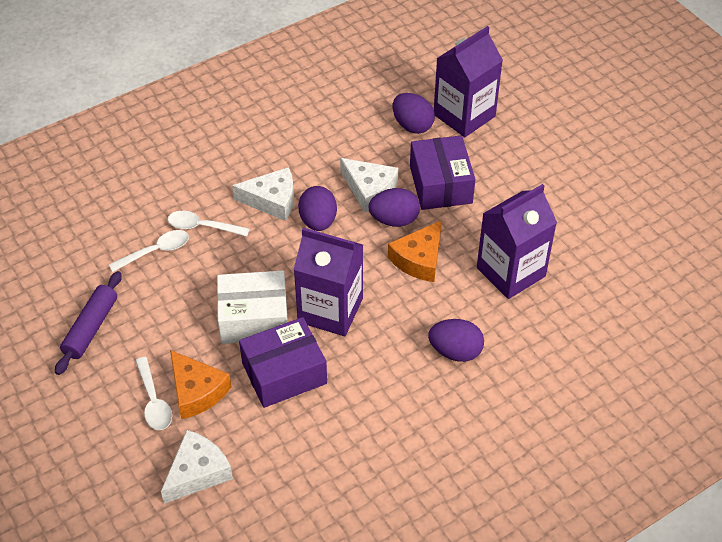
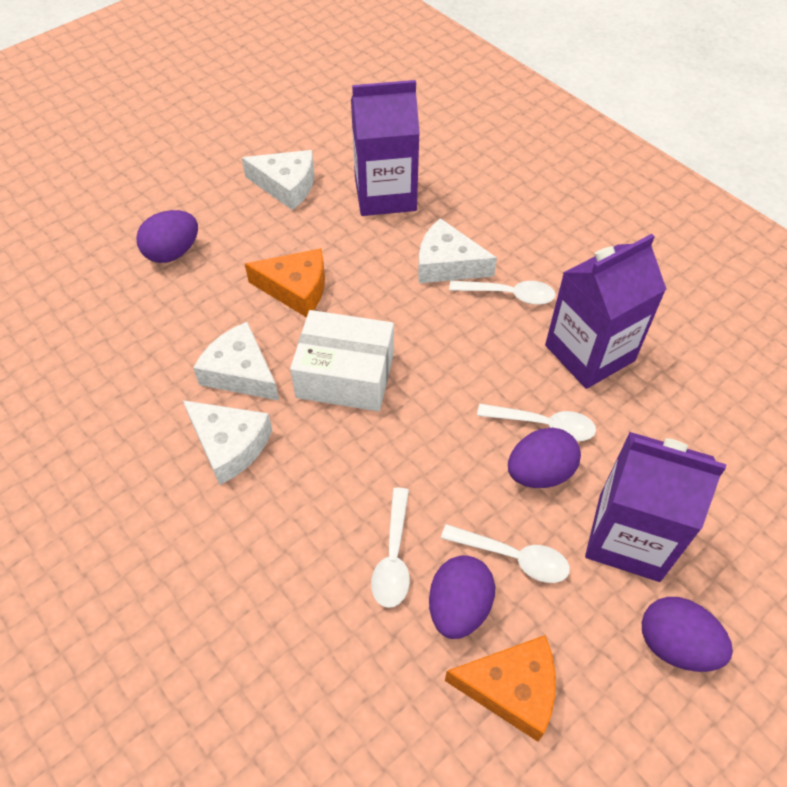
purple box: 2 -> 0
purple rolling pin: 1 -> 0
white cheese: 3 -> 4
white spoon: 3 -> 4

